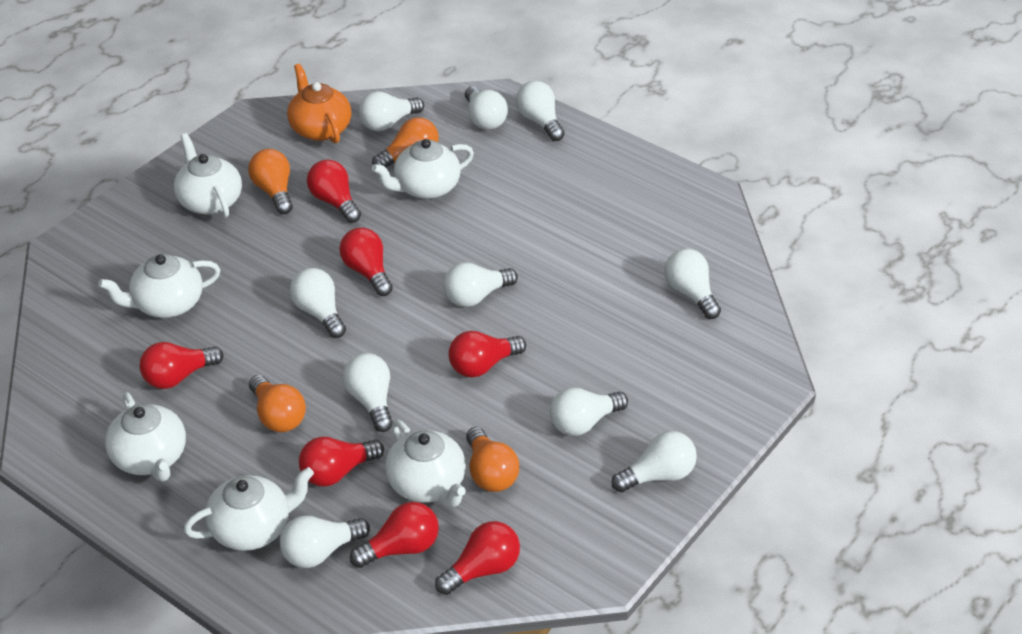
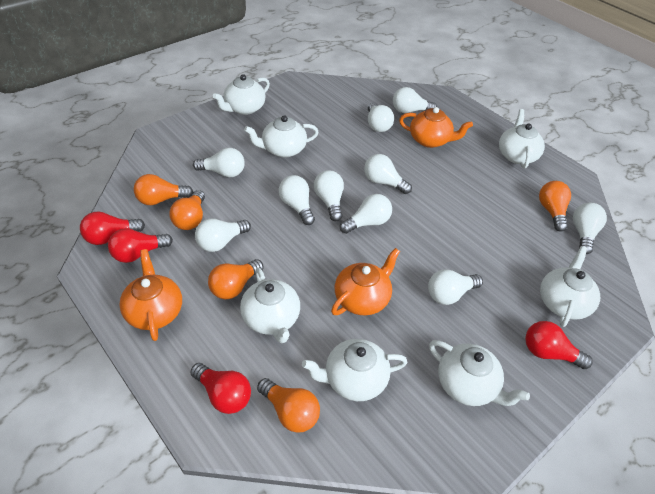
orange light bulb: 4 -> 5
orange teapot: 1 -> 3
red light bulb: 7 -> 4
white teapot: 6 -> 7

